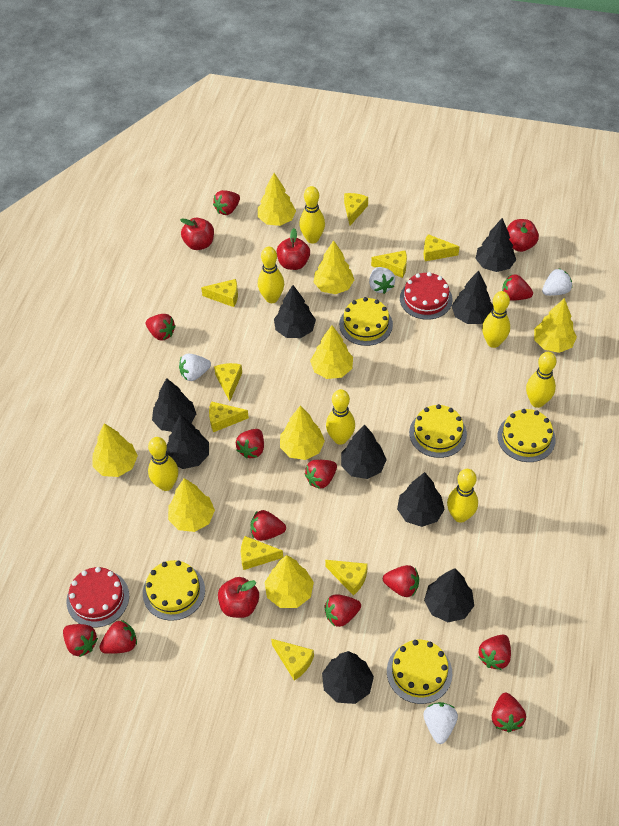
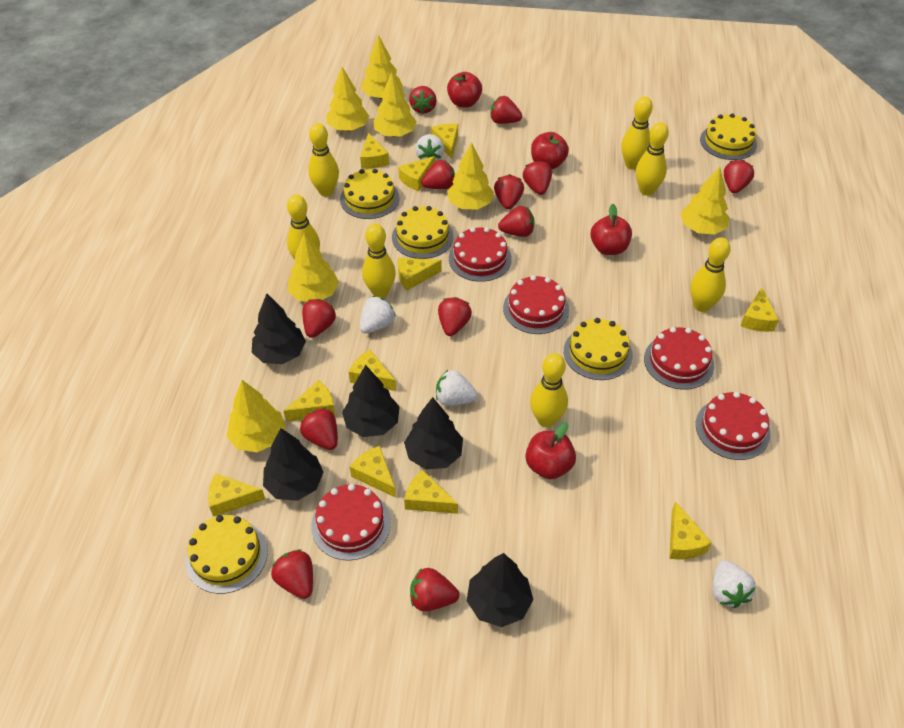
black tree: 9 -> 5
red cake: 2 -> 5
yellow cheese: 9 -> 11
yellow tree: 8 -> 7

